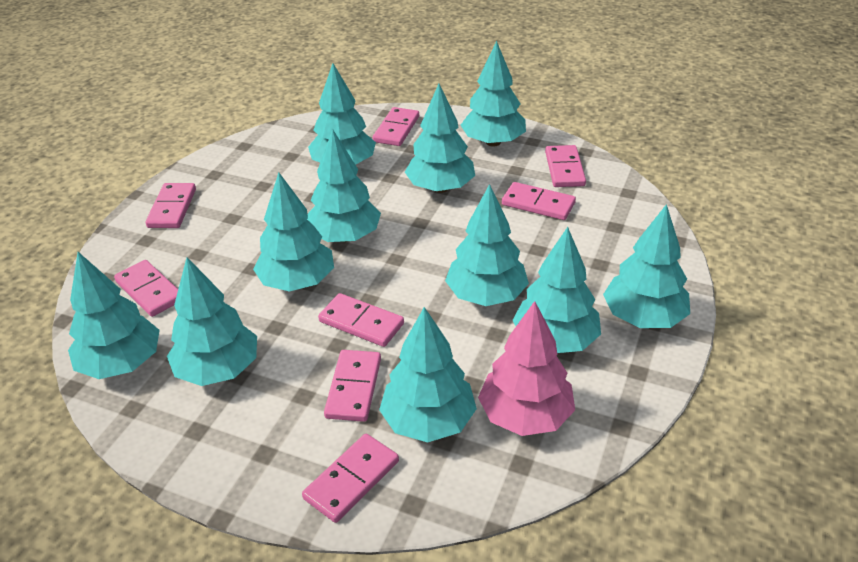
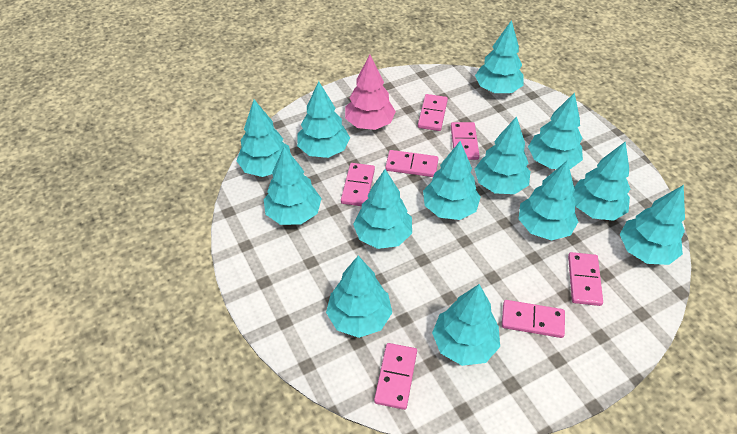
pink domino: 8 -> 7
turquoise tree: 11 -> 13

